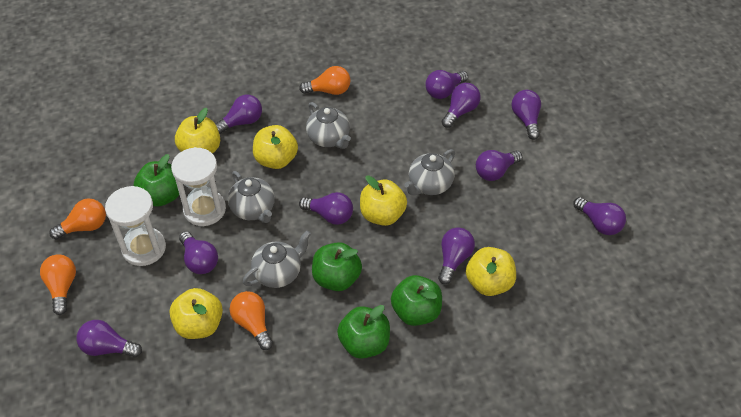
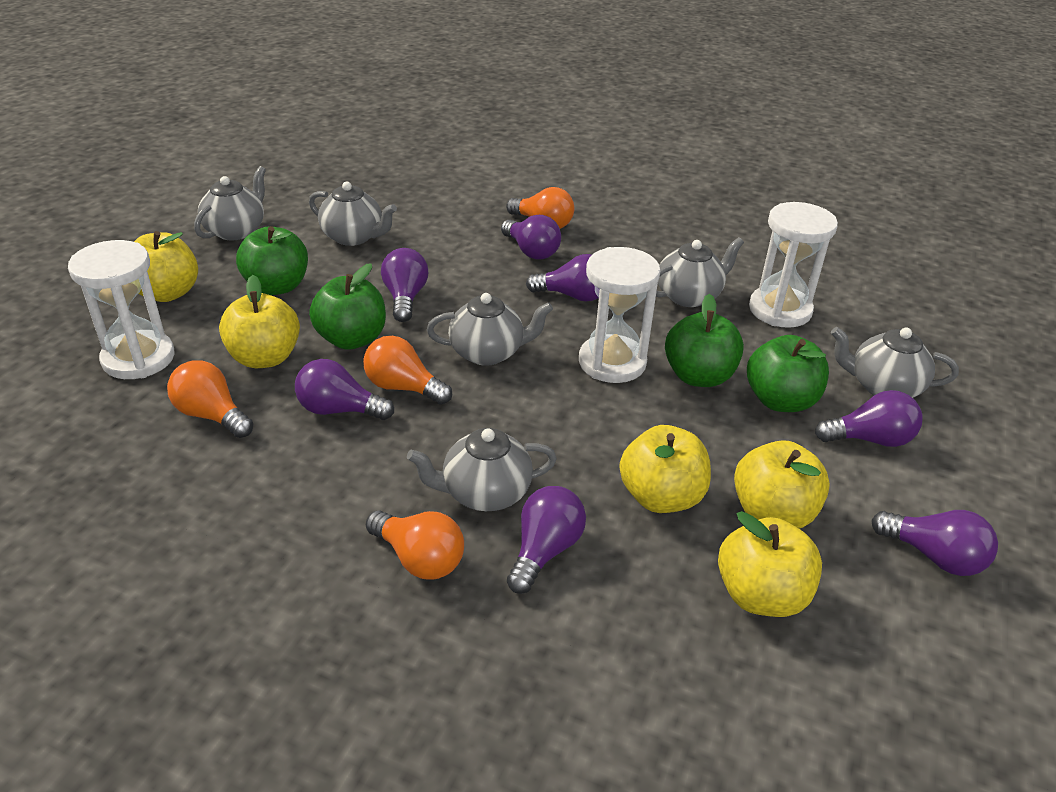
grey teapot: 4 -> 6
purple light bulb: 10 -> 7
white hourglass: 2 -> 3

